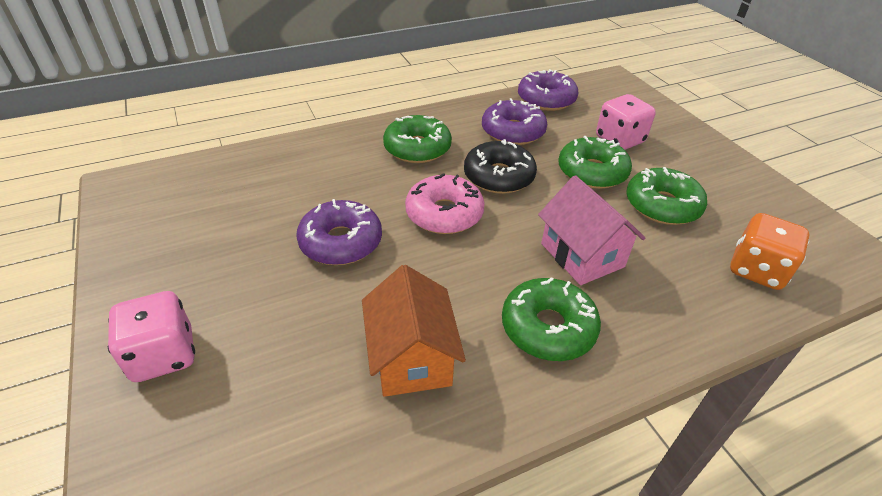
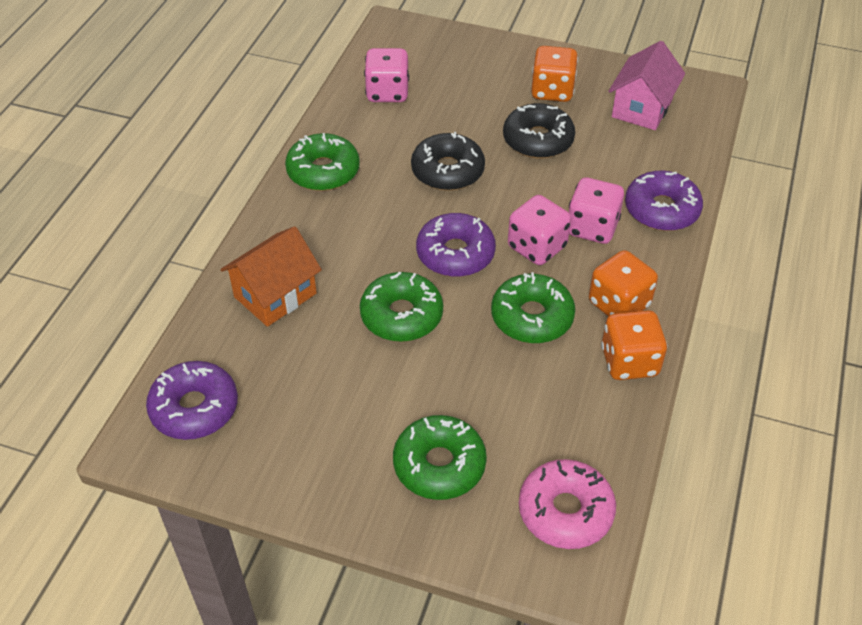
black donut: 1 -> 2
orange dice: 1 -> 3
pink dice: 2 -> 3

